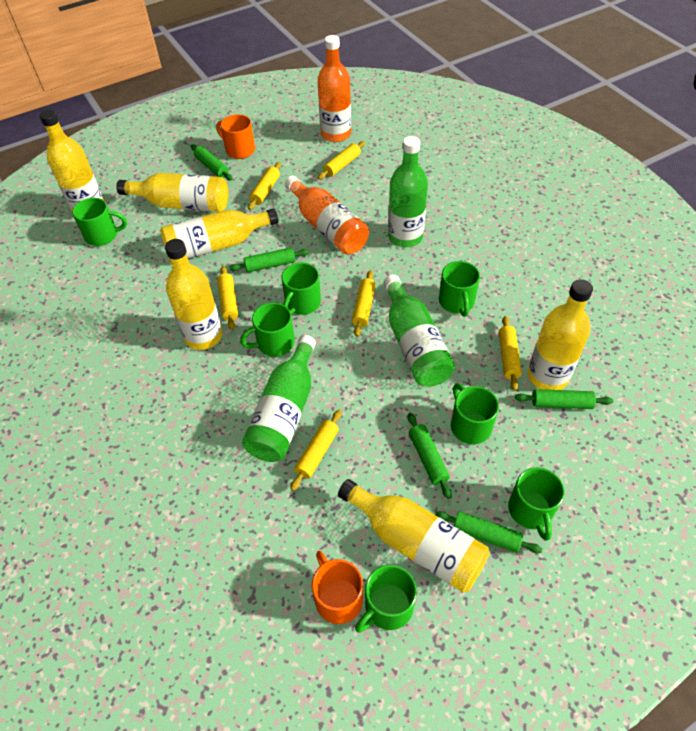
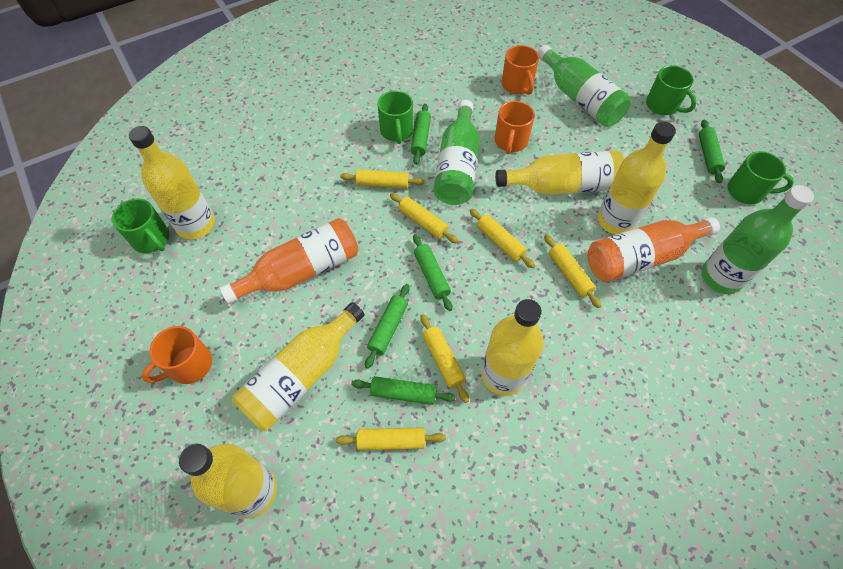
green mug: 7 -> 4
orange mug: 2 -> 3

